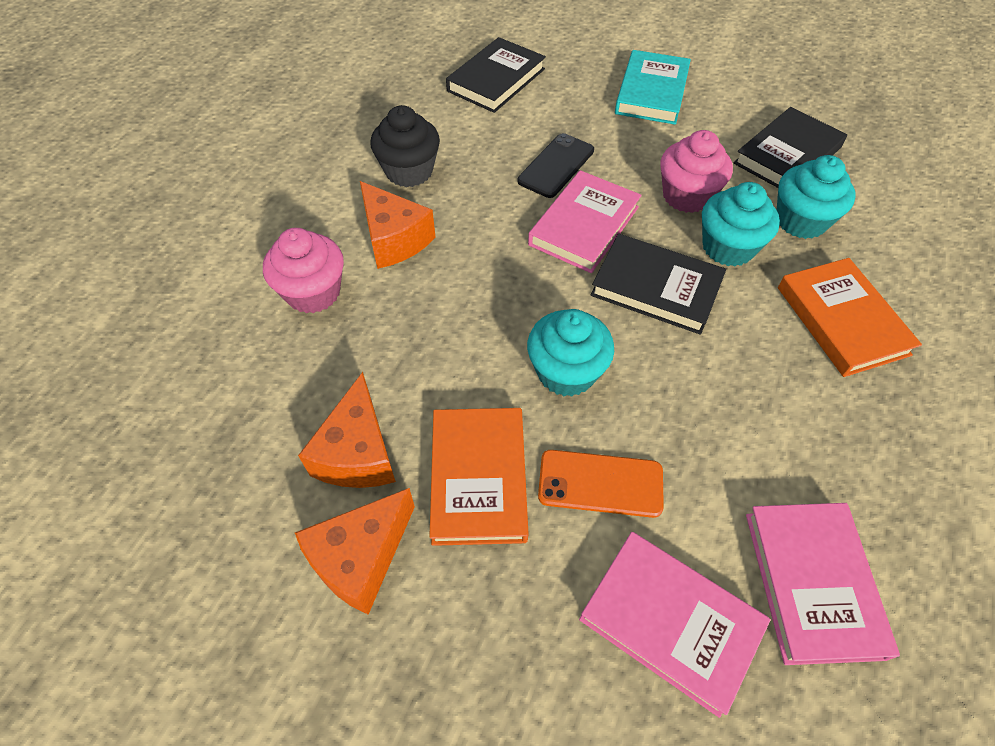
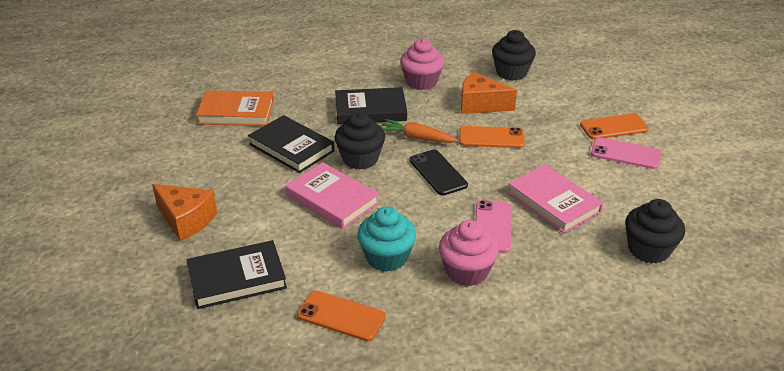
black cupcake: 1 -> 3
orange book: 2 -> 1
orange carrot: 0 -> 1
orange cheese: 3 -> 2
orange phone: 1 -> 3
pink book: 3 -> 2
pink phone: 0 -> 2
turquoise book: 1 -> 0
turquoise cupcake: 3 -> 1

